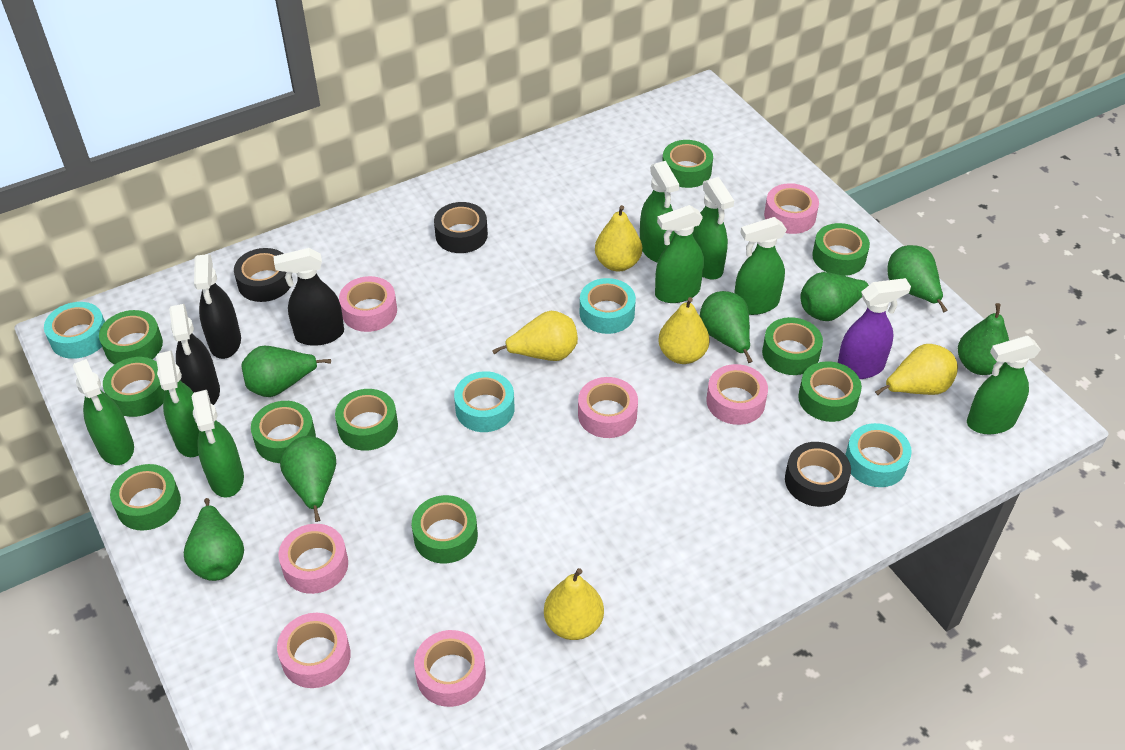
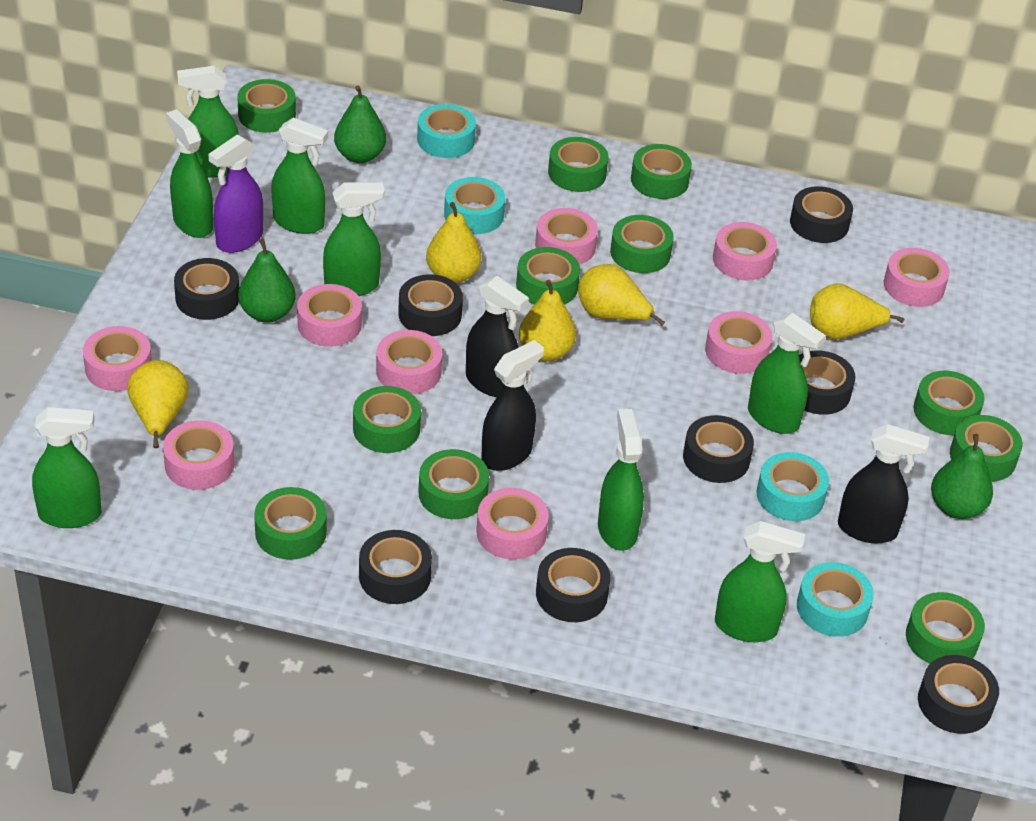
black tape: 3 -> 8
green pear: 7 -> 3
green tape: 10 -> 11
pink tape: 7 -> 9

